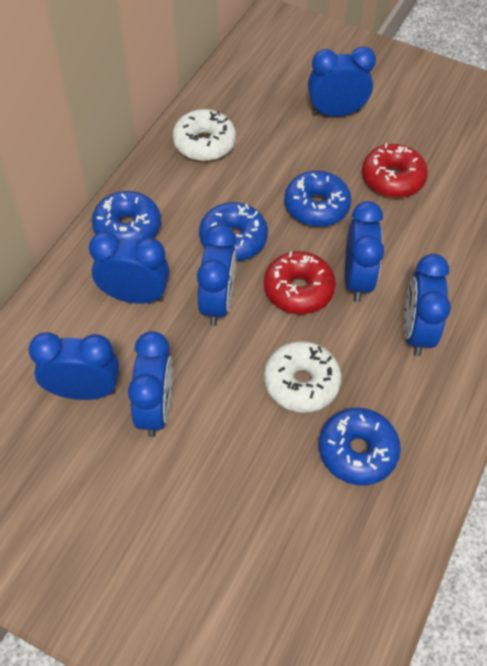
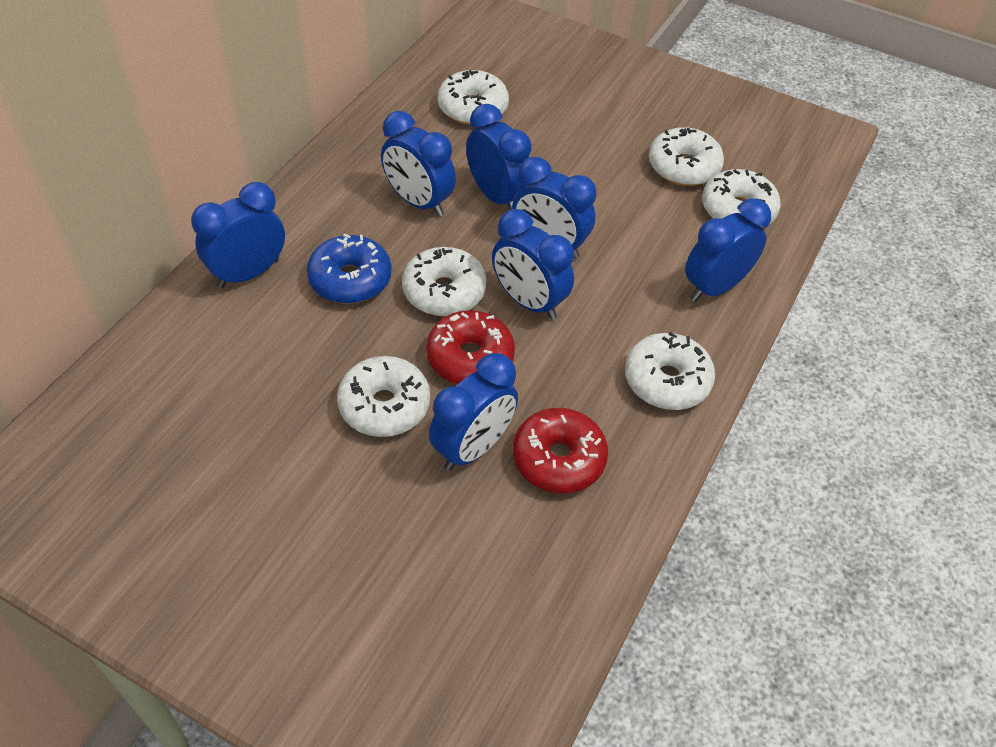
blue donut: 4 -> 1
white donut: 2 -> 6

